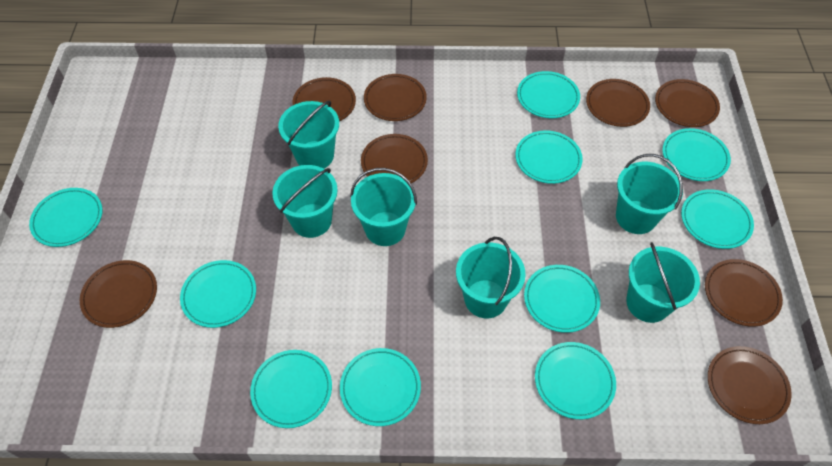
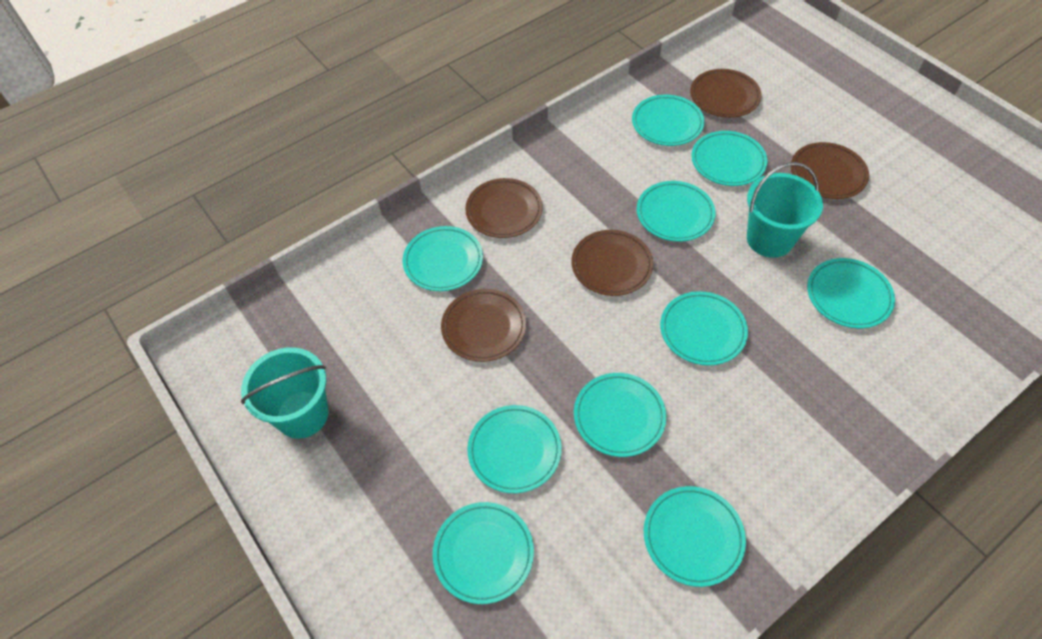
brown plate: 8 -> 5
turquoise bucket: 6 -> 2

